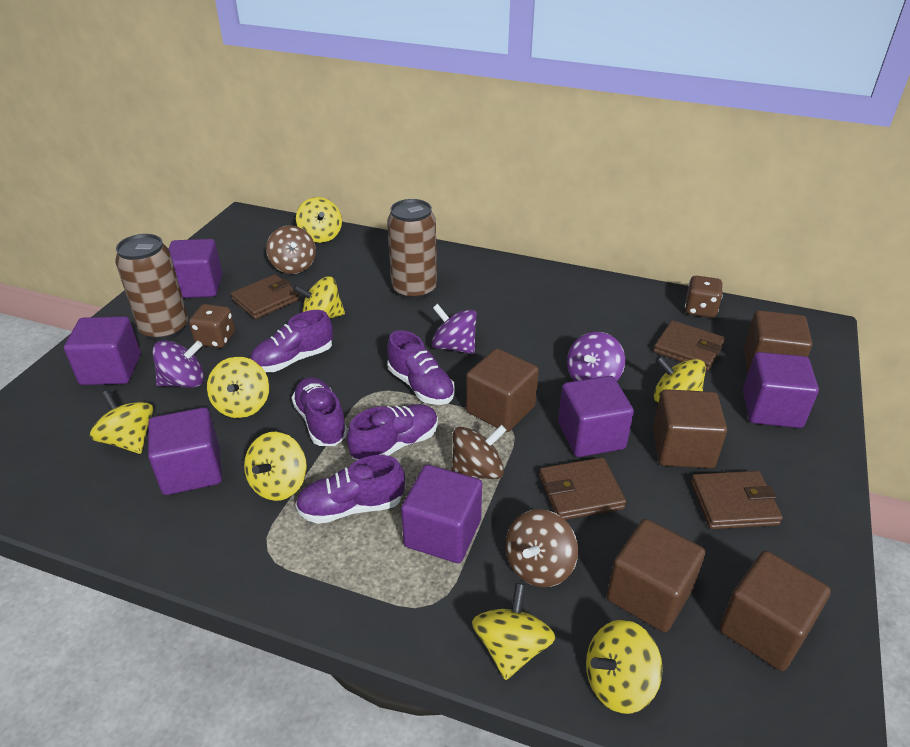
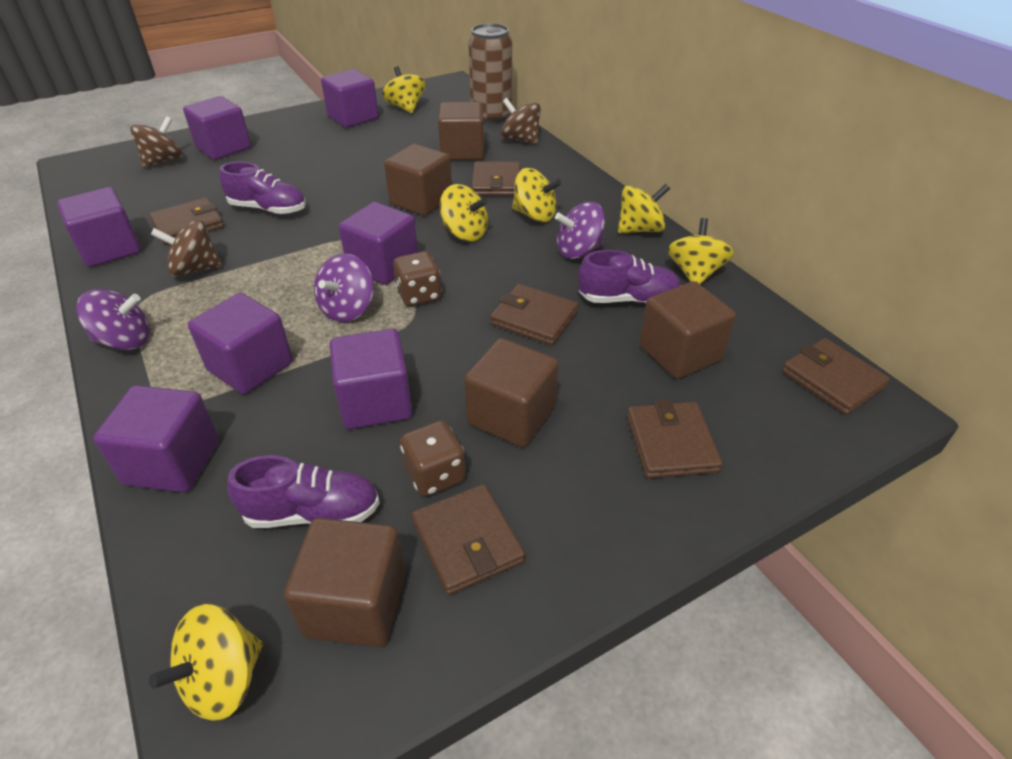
brown can: 2 -> 1
brown wallet: 4 -> 6
purple cube: 6 -> 7
purple shoe: 5 -> 3
yellow spinning top: 8 -> 6

